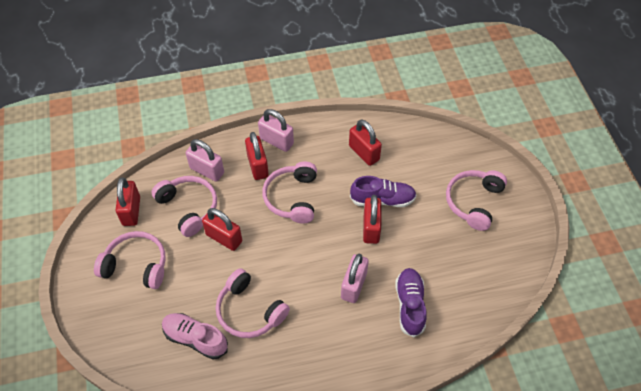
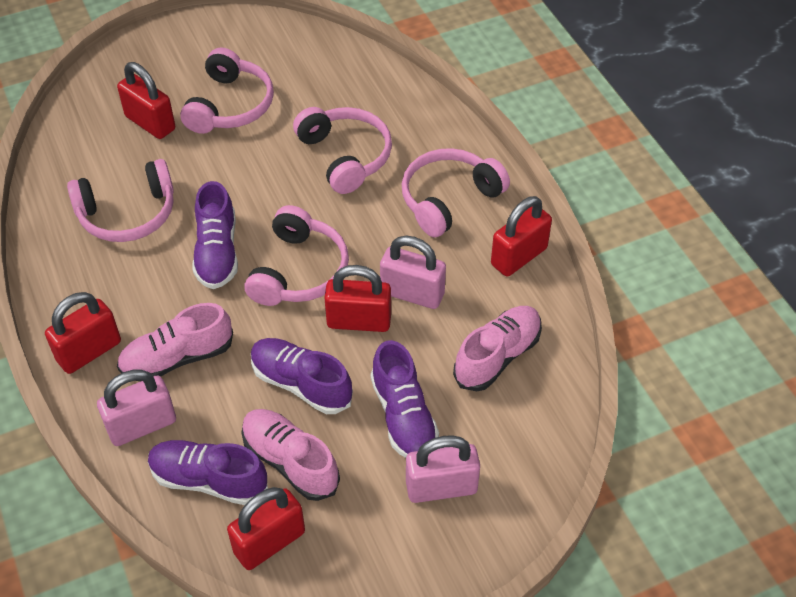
pink shoe: 1 -> 3
purple shoe: 2 -> 4

